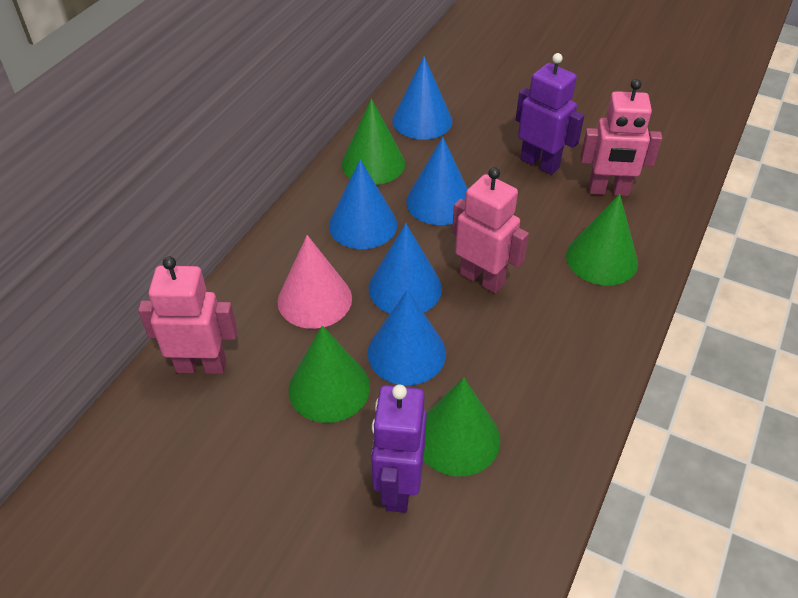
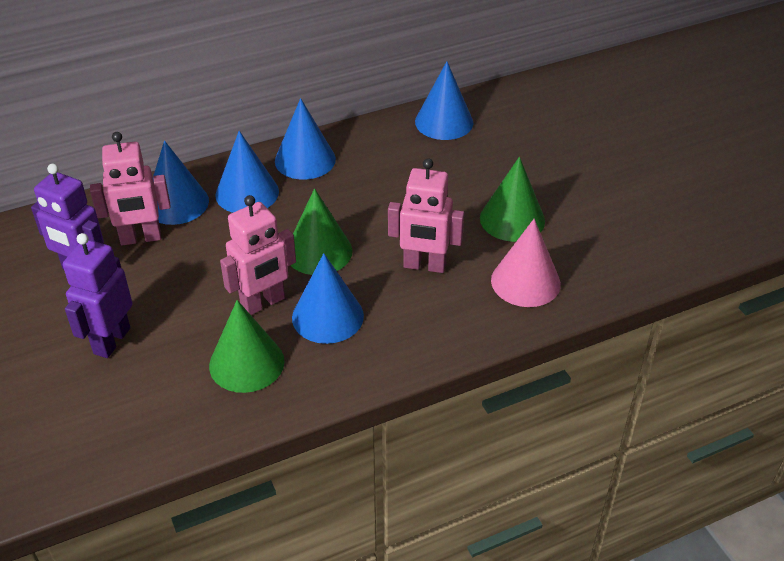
green cone: 4 -> 3

